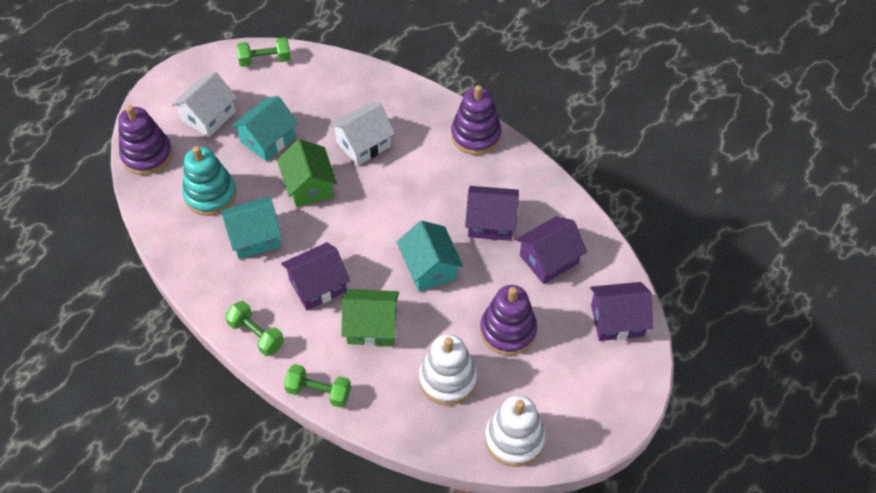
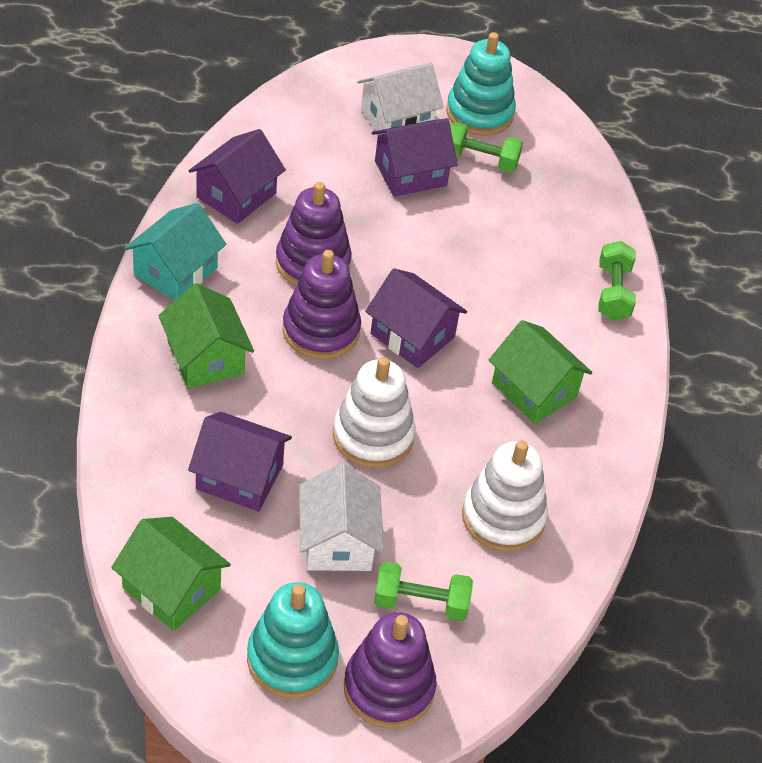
green house: 2 -> 3
turquoise house: 3 -> 1
turquoise stacking toy: 1 -> 2

